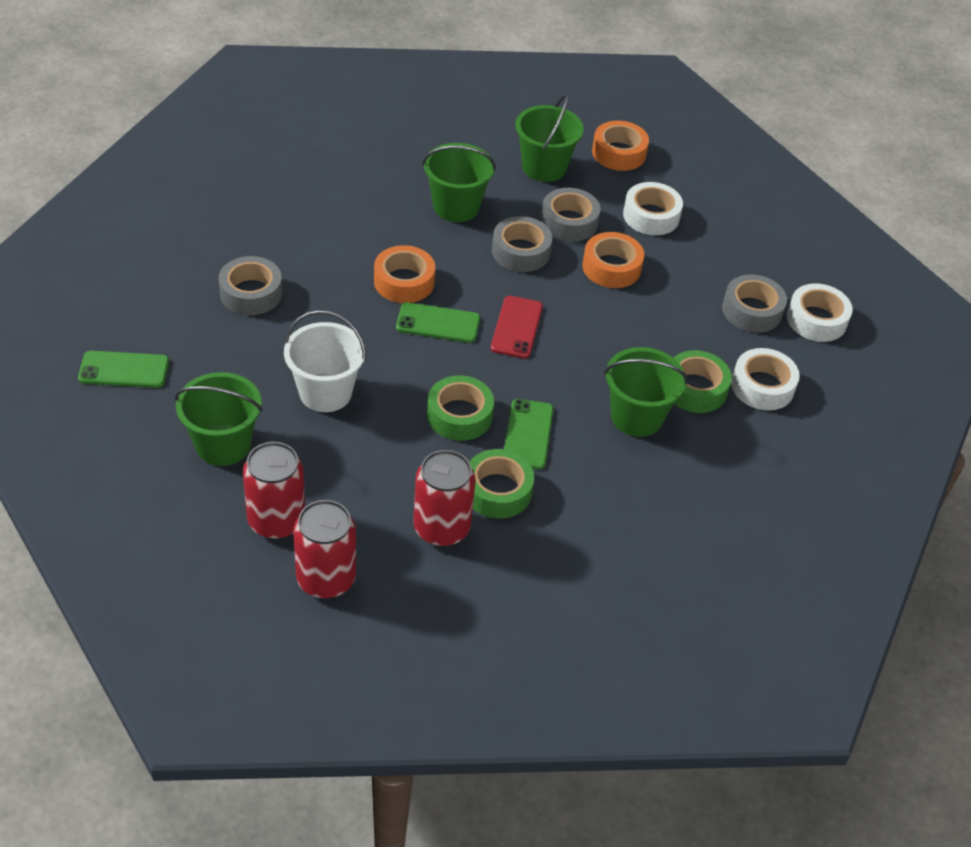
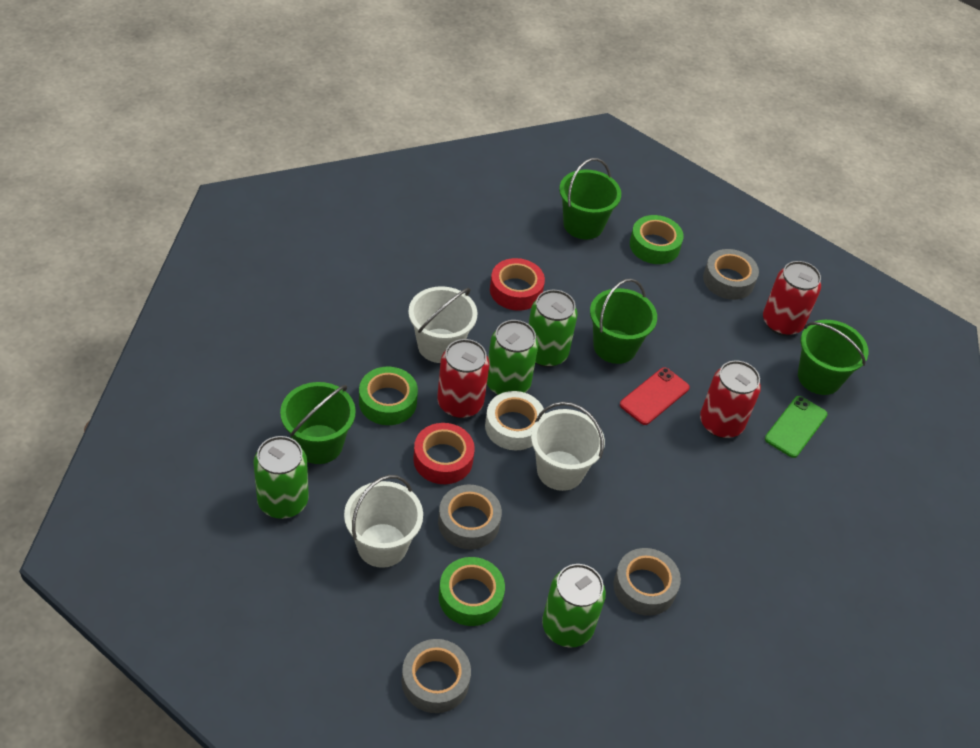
green can: 0 -> 4
green phone: 3 -> 1
orange tape: 3 -> 0
red tape: 0 -> 2
white bucket: 1 -> 3
white tape: 3 -> 1

